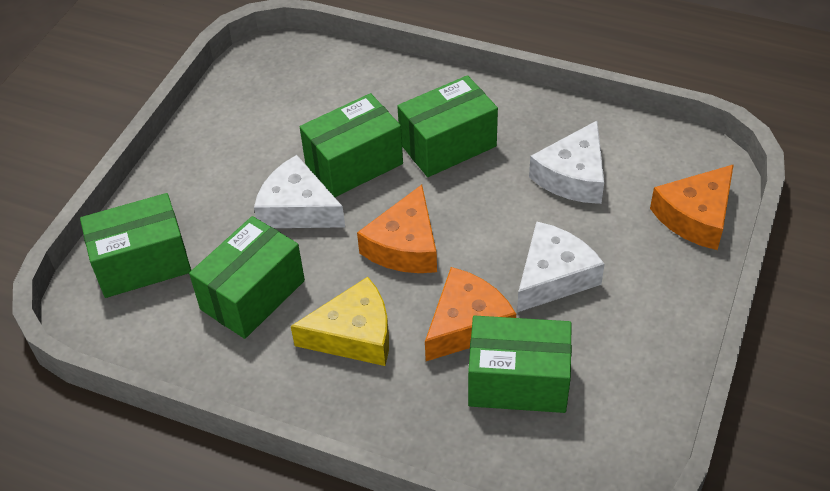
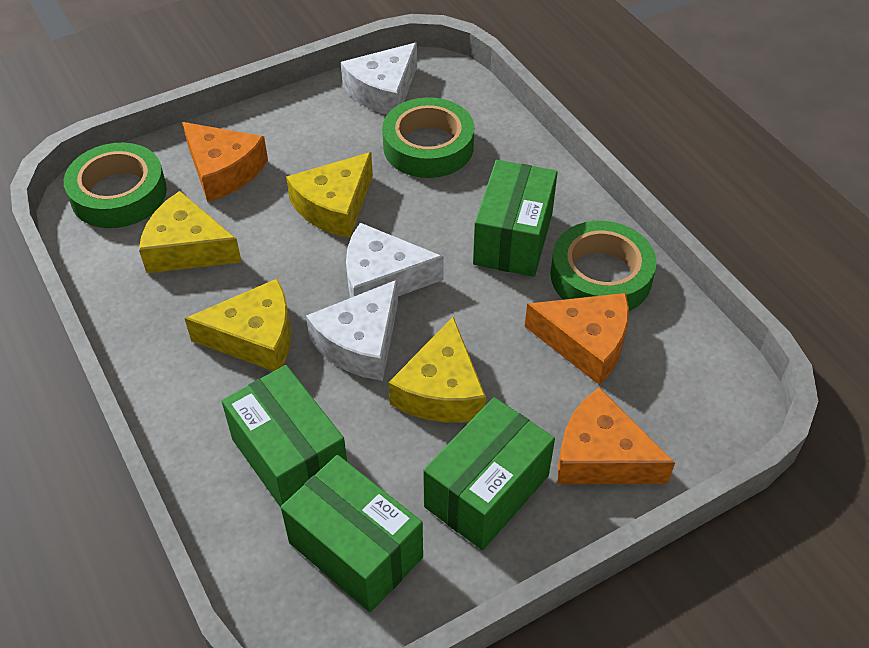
green box: 5 -> 4
green tape: 0 -> 3
yellow cheese: 1 -> 4

